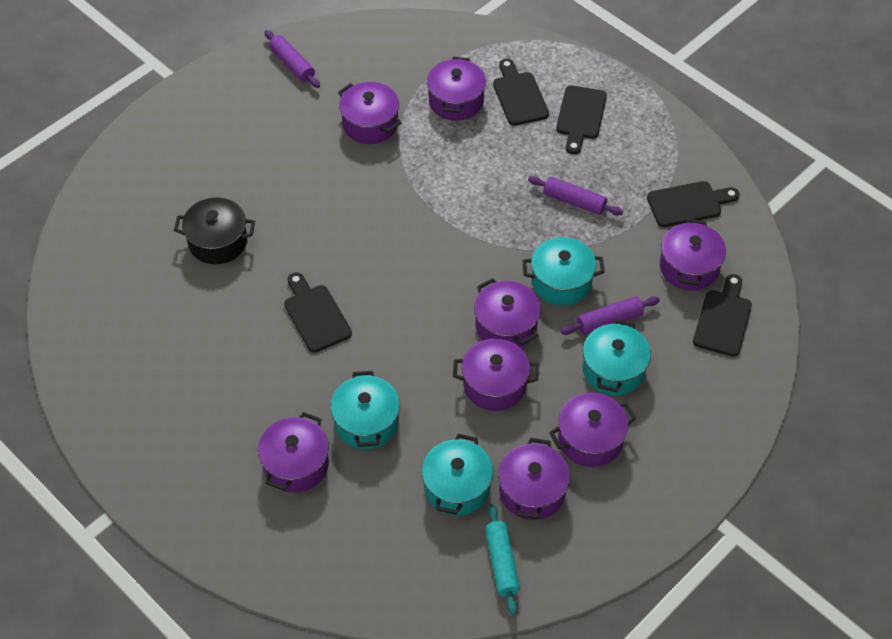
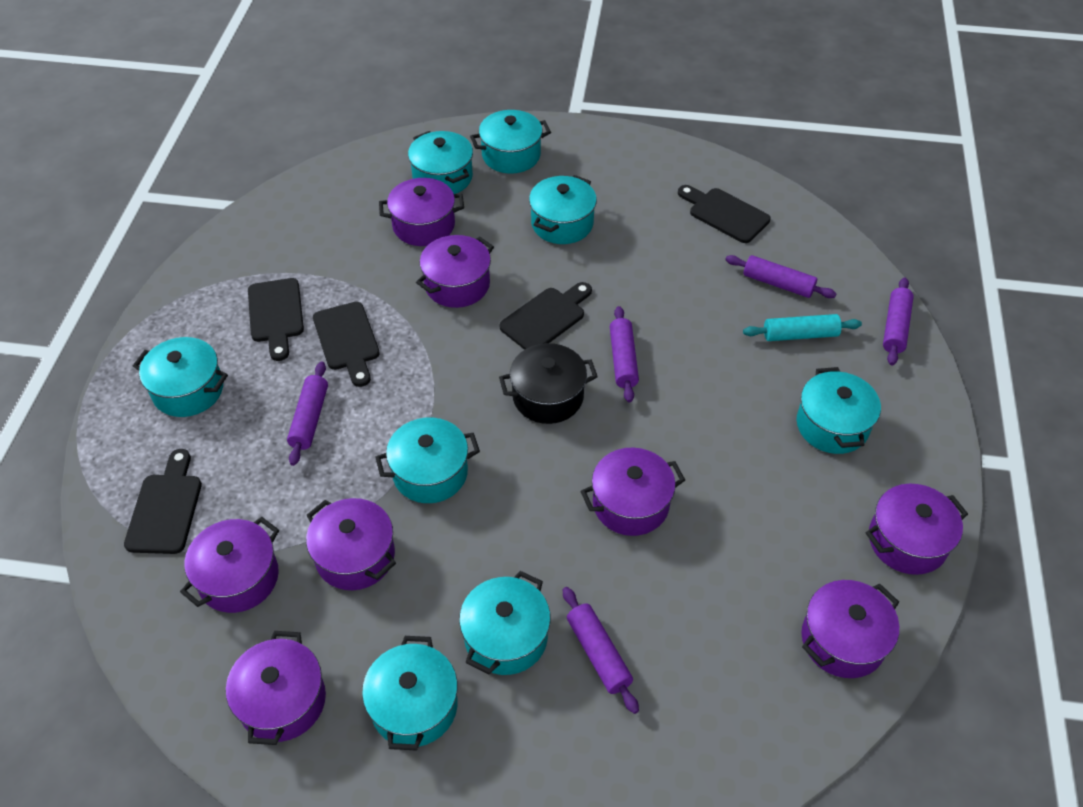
purple rolling pin: 3 -> 5
turquoise pot: 4 -> 8

